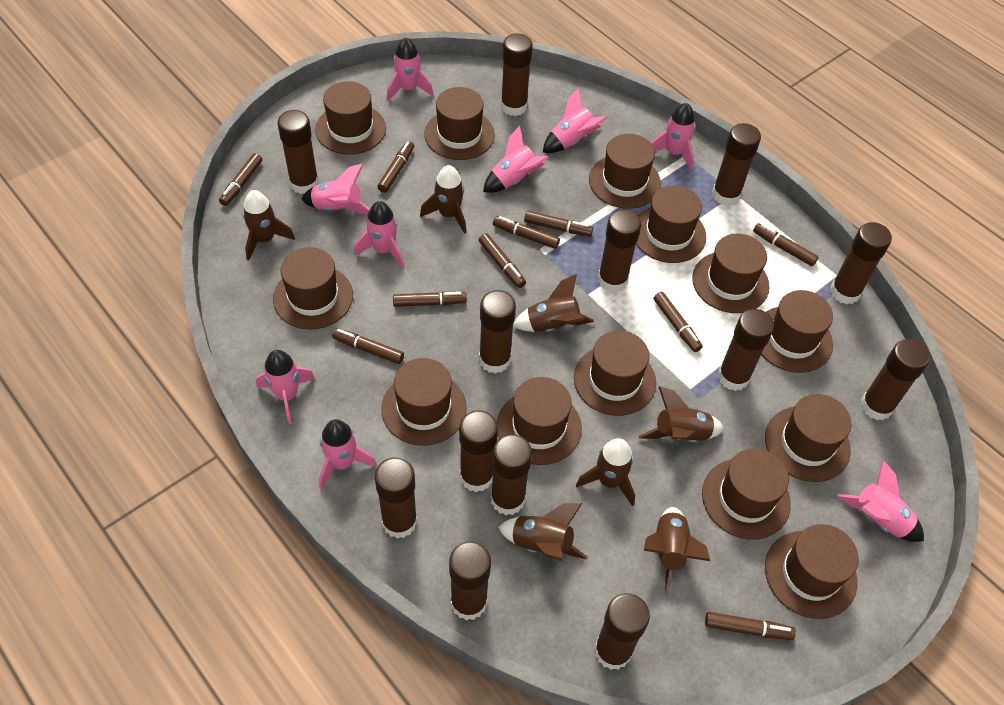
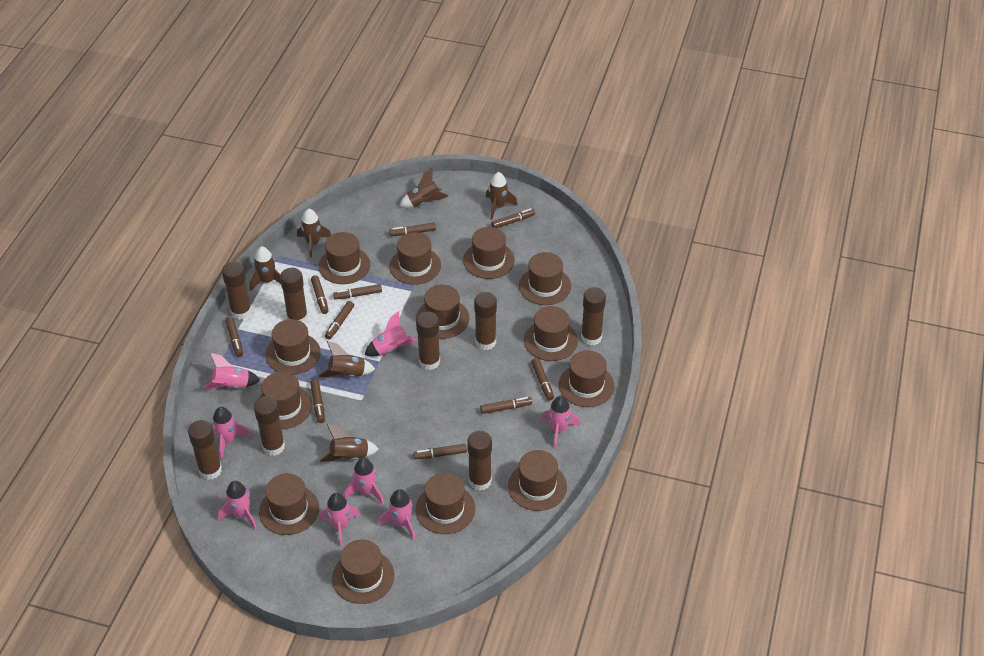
brown glue stick: 13 -> 8
brown rocket: 7 -> 6
pink rocket: 9 -> 8

